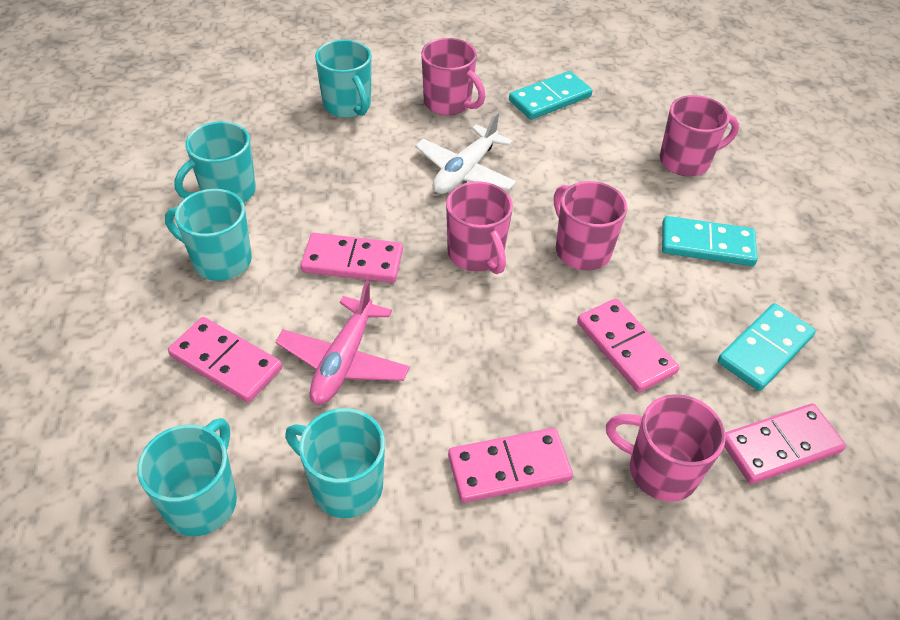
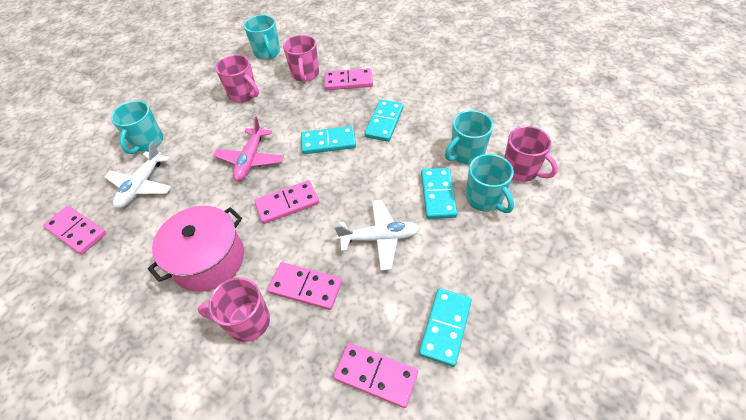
pink mug: 5 -> 4
pink pot: 0 -> 1
turquoise domino: 3 -> 4
turquoise mug: 5 -> 4
white plane: 1 -> 2

